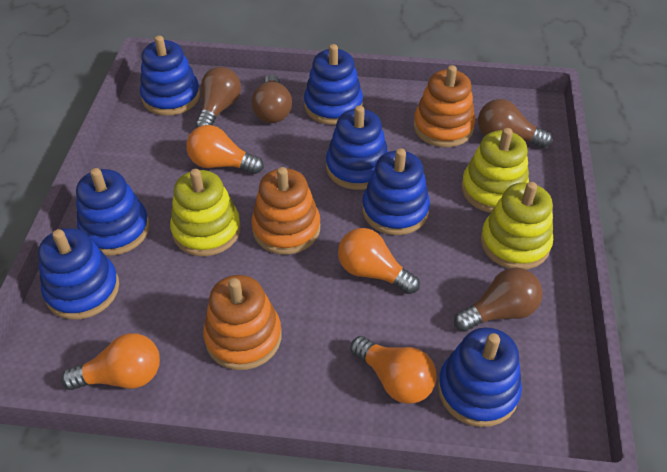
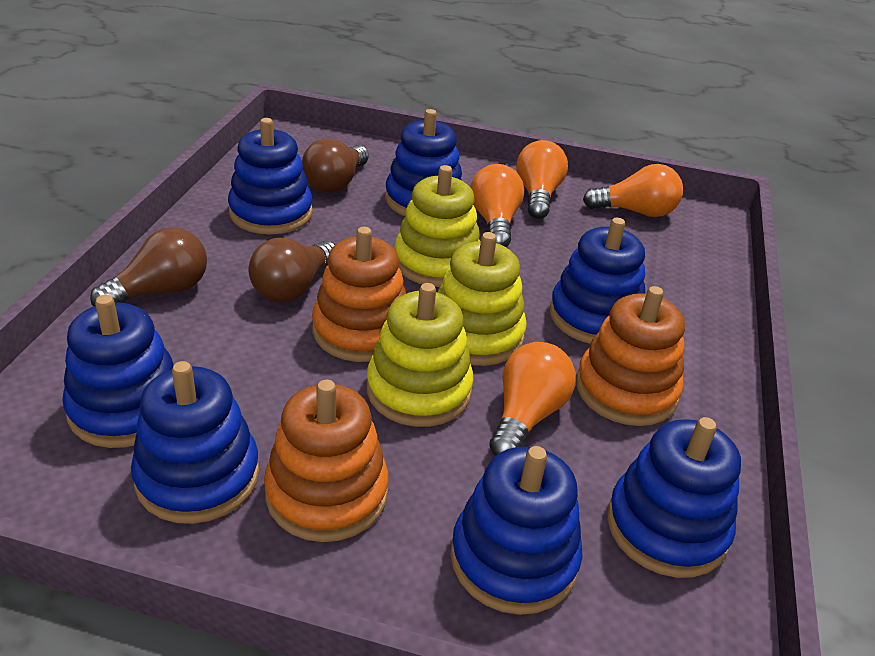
brown light bulb: 4 -> 3

